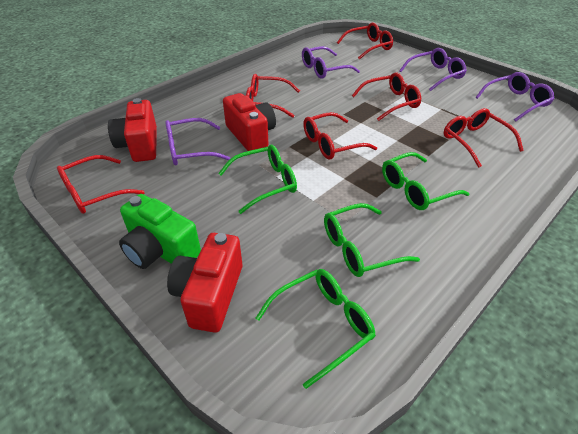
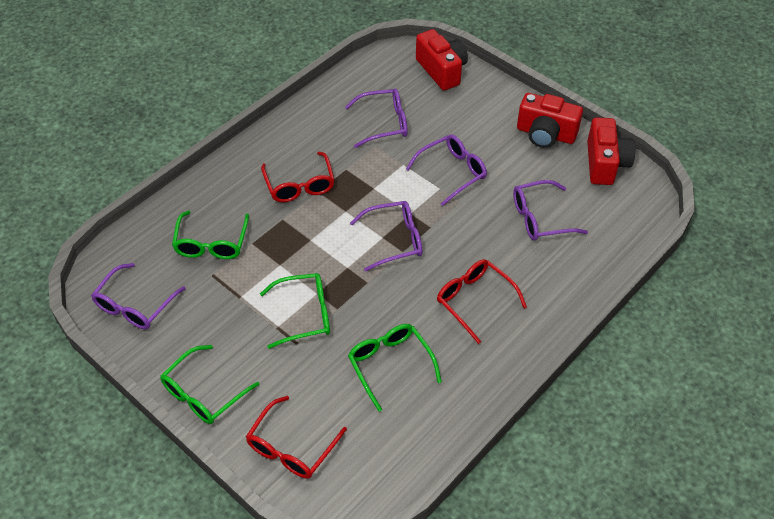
green camera: 1 -> 0
purple glasses: 4 -> 5
red glasses: 6 -> 3

